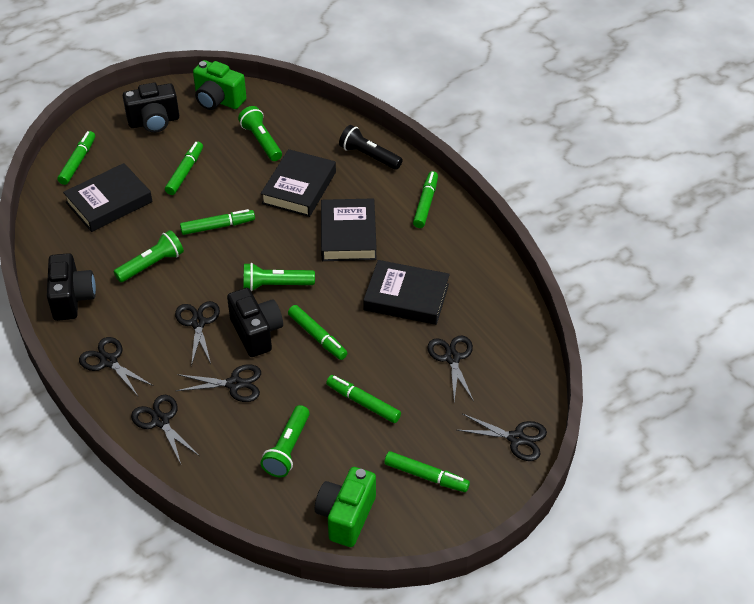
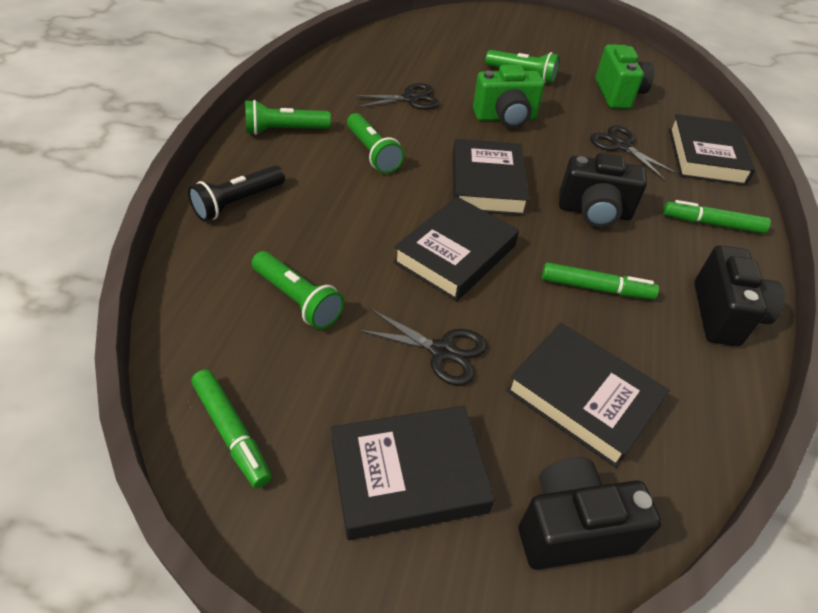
black book: 4 -> 5
black scissors: 6 -> 3
green marker: 7 -> 3

